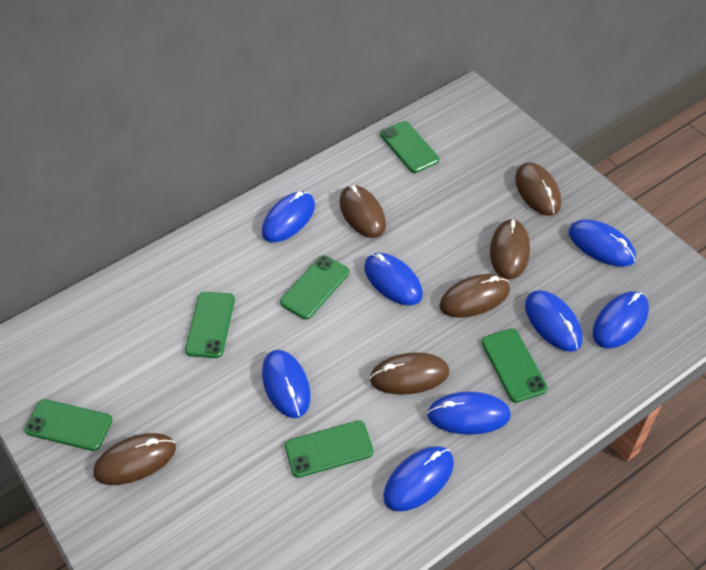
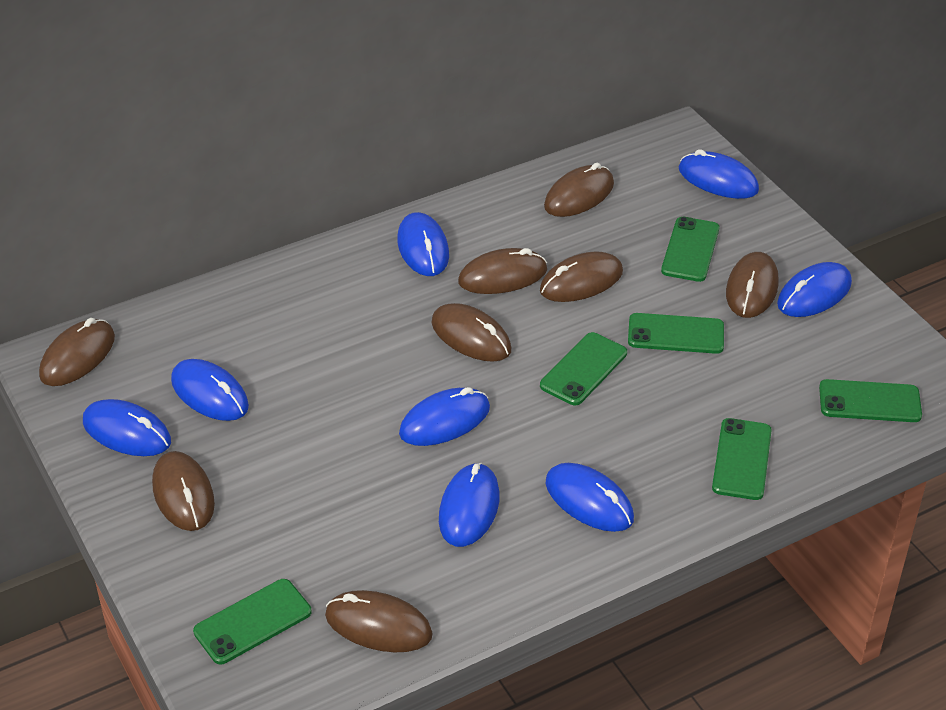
brown mouse: 6 -> 8

